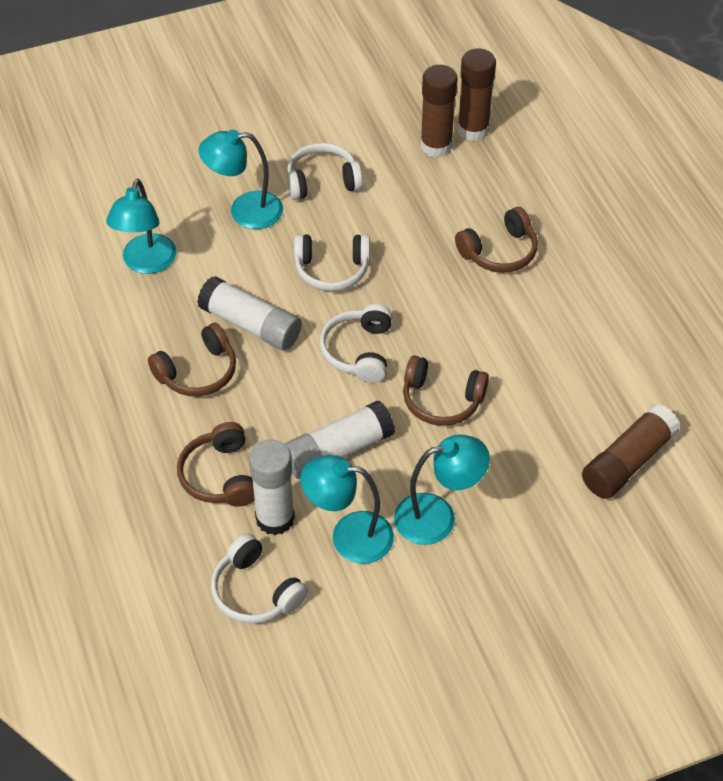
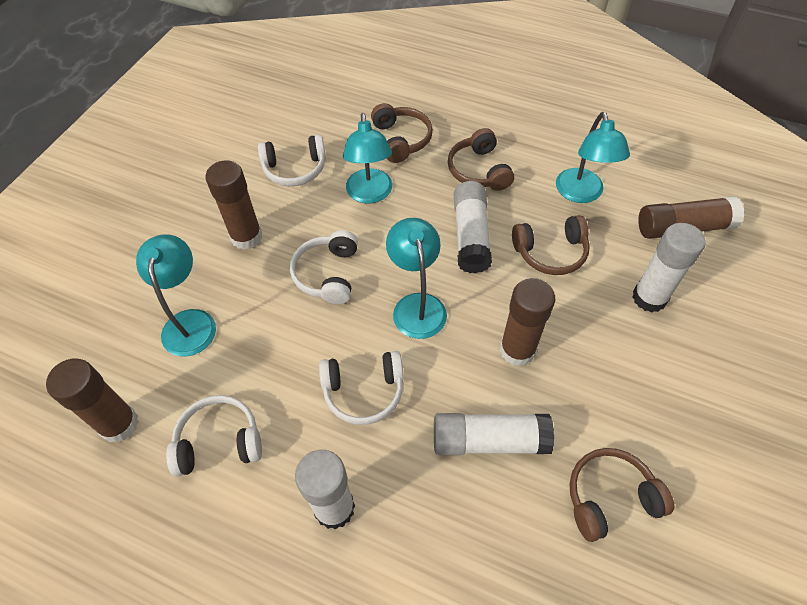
brown glue stick: 3 -> 4
white glue stick: 3 -> 4

